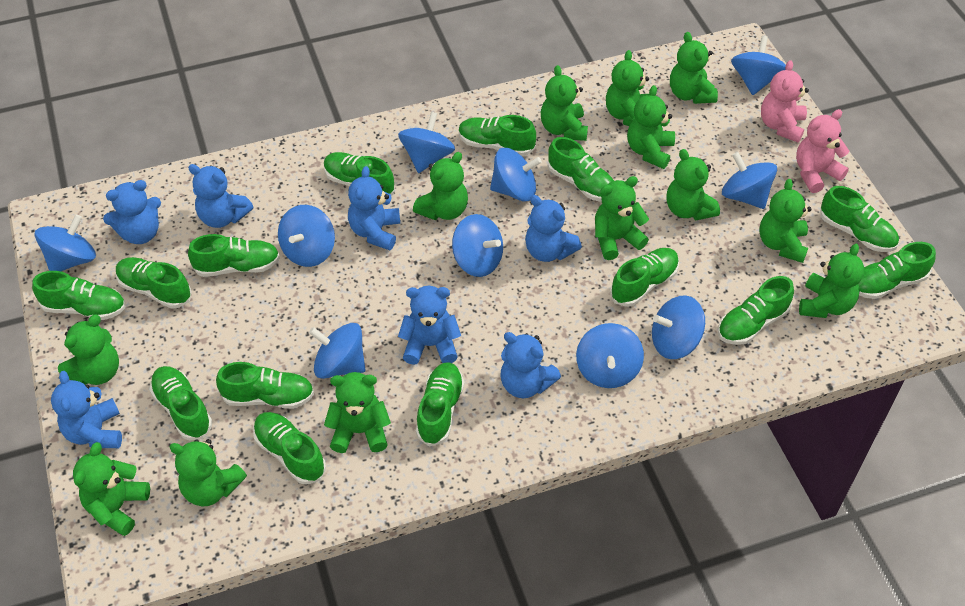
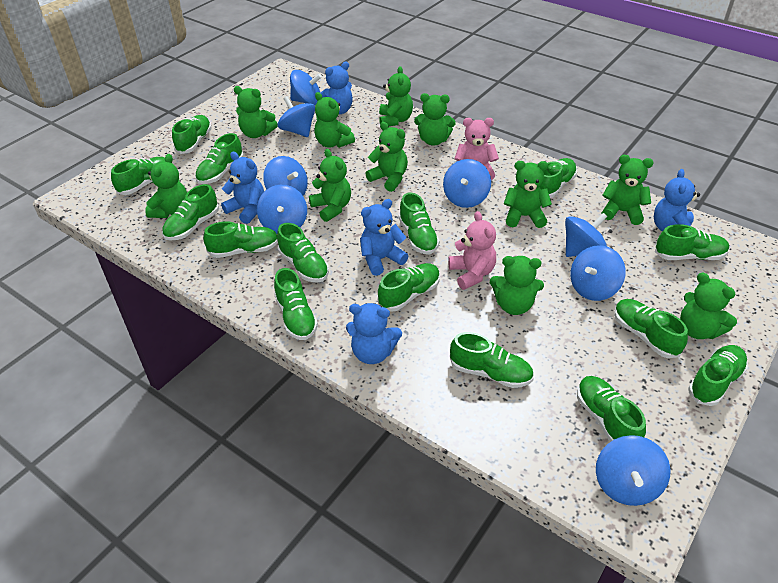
blue spinning top: 10 -> 8
blue teddy bear: 7 -> 5
green shoe: 14 -> 15
green teddy bear: 13 -> 11

